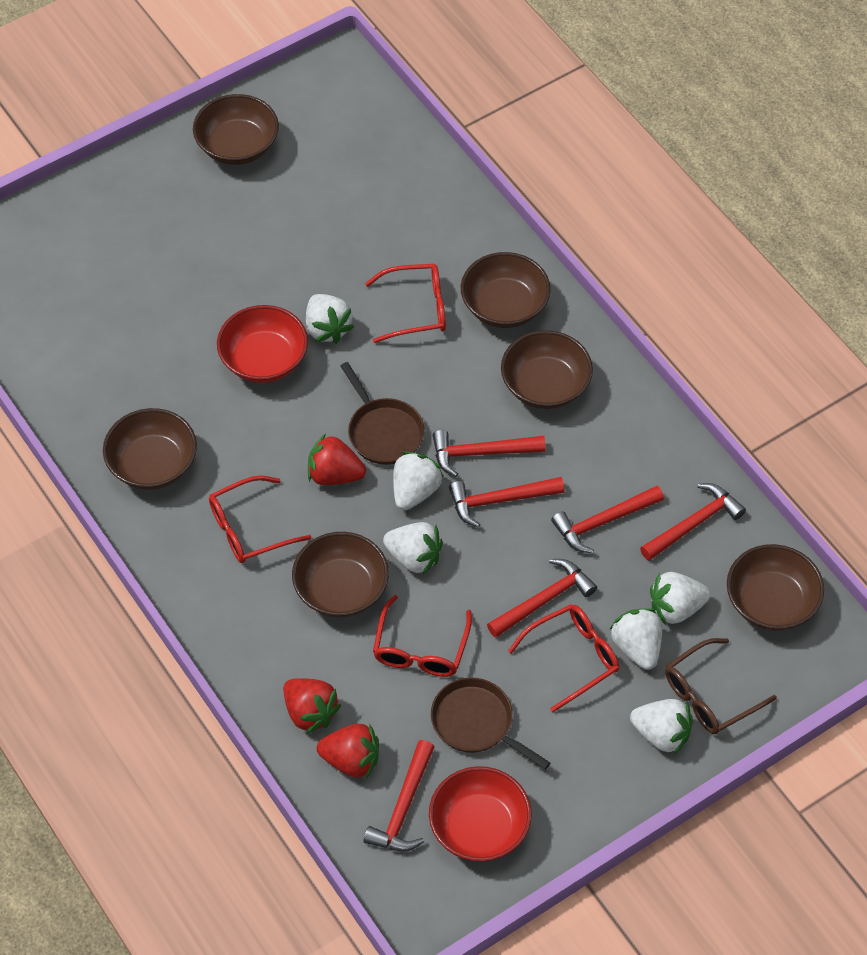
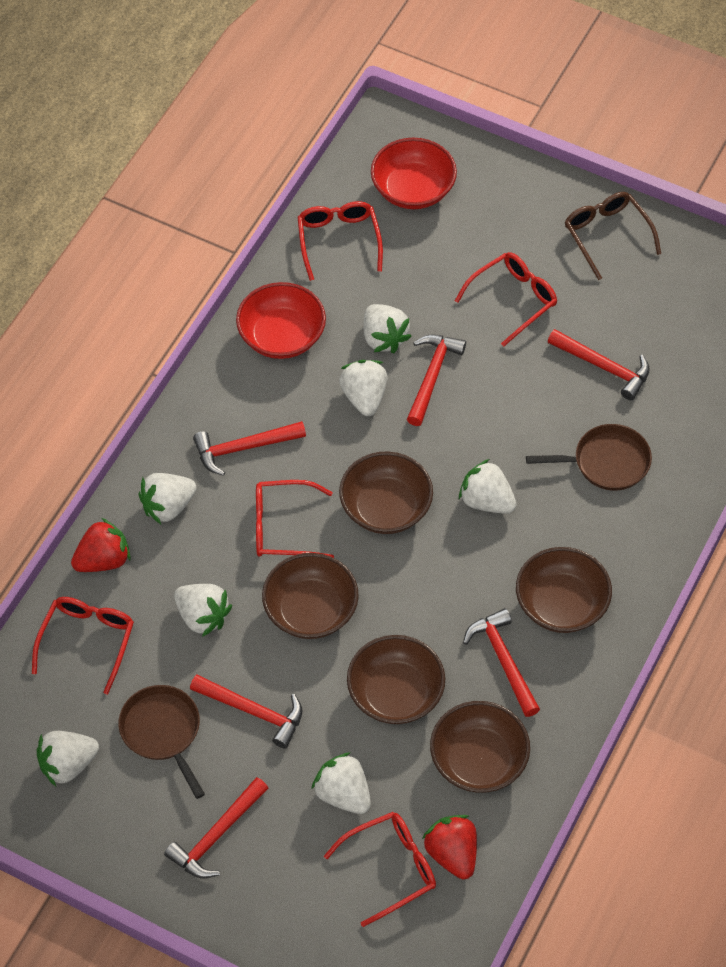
brown bowl: 6 -> 5
red glasses: 4 -> 5
red strawberry: 3 -> 2
white strawberry: 6 -> 7

